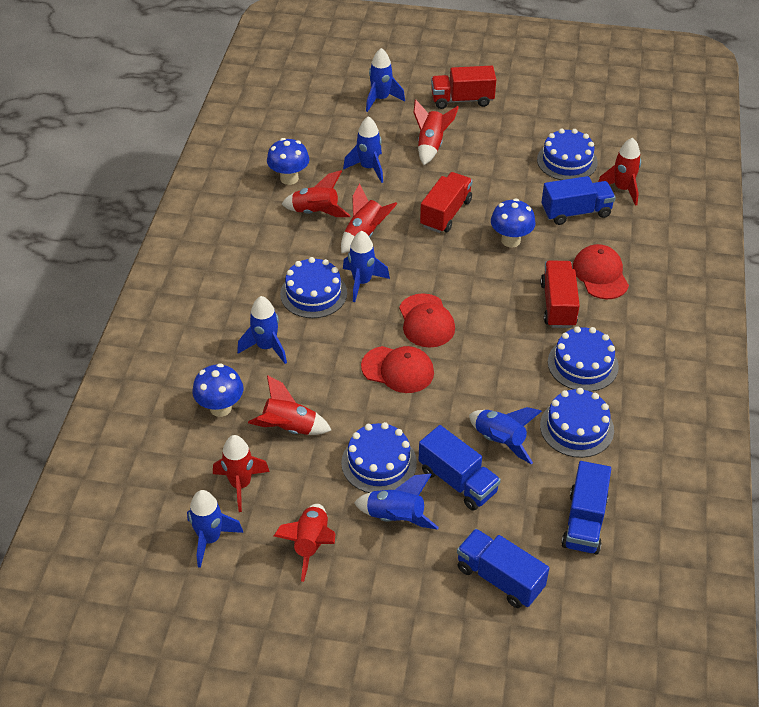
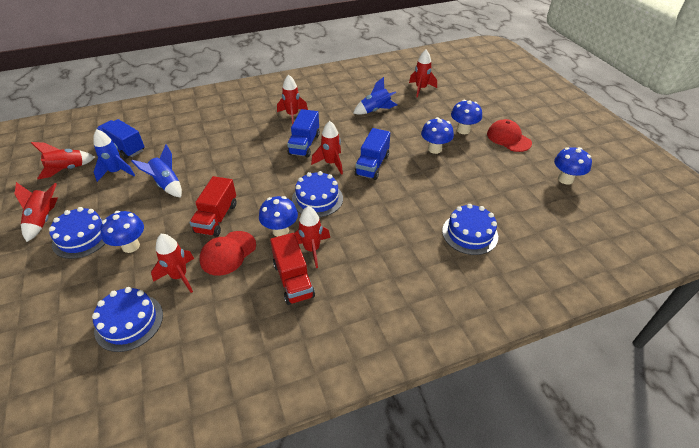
blue cake: 5 -> 4
blue mushroom: 3 -> 5
blue rocket: 7 -> 3
blue truck: 4 -> 3
red cap: 3 -> 2
red truck: 3 -> 2

